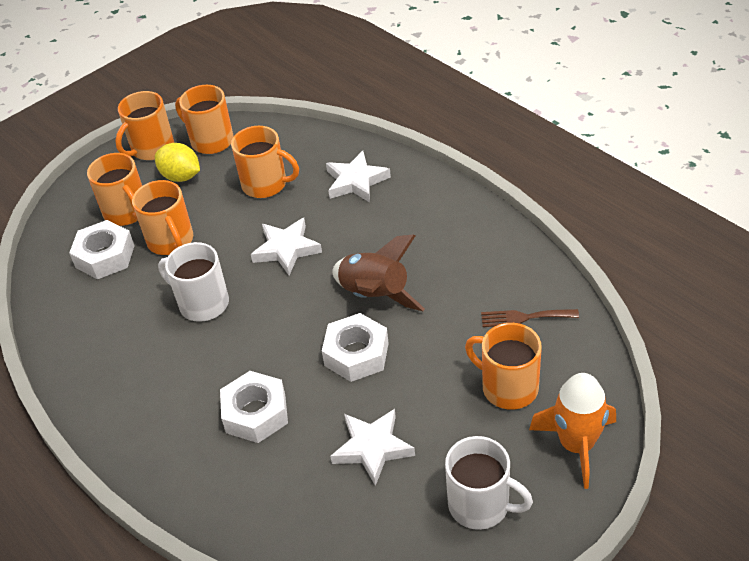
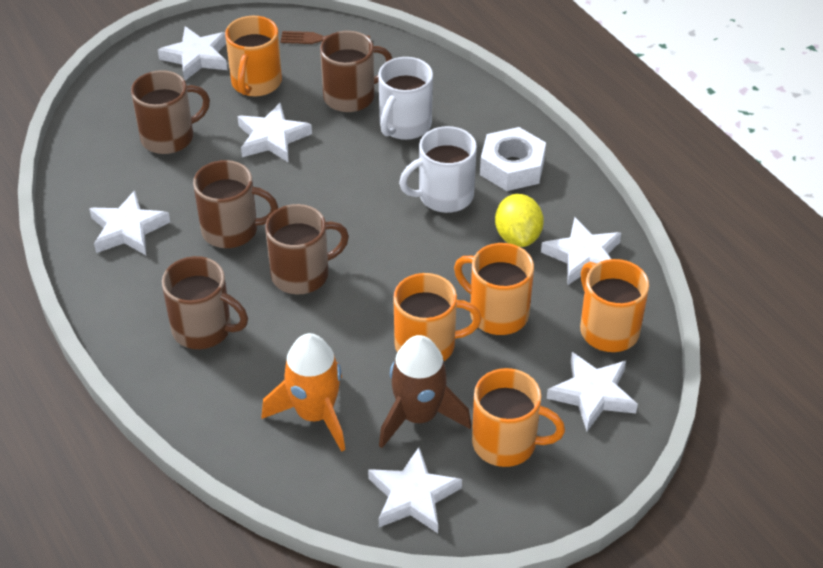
brown mug: 0 -> 5
orange mug: 6 -> 5
white nut: 3 -> 1
white star: 3 -> 6

